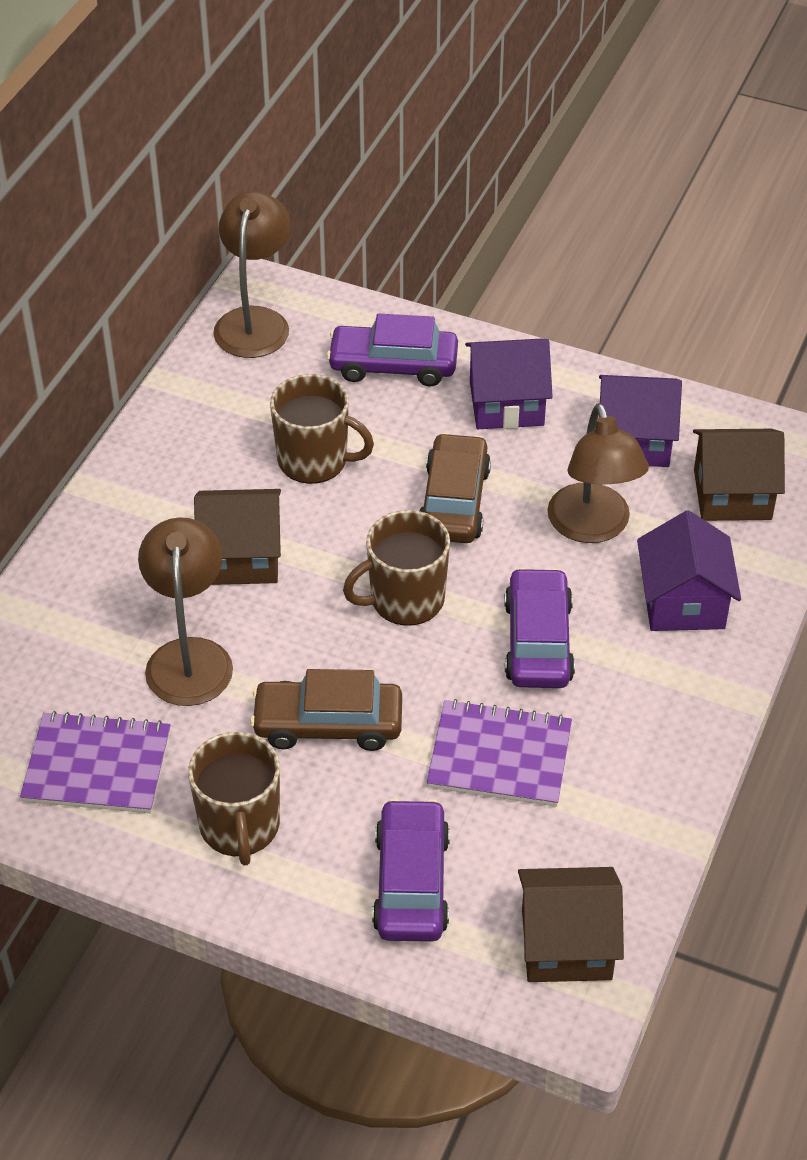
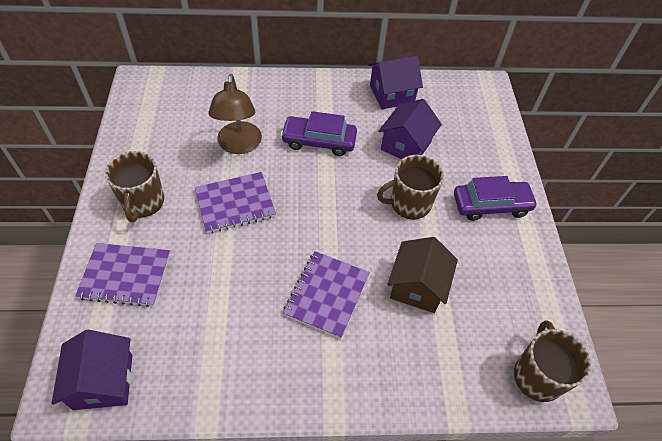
brown car: 2 -> 0
brown house: 3 -> 1
brown lamp: 3 -> 1
purple car: 3 -> 2
purple notebook: 2 -> 3

